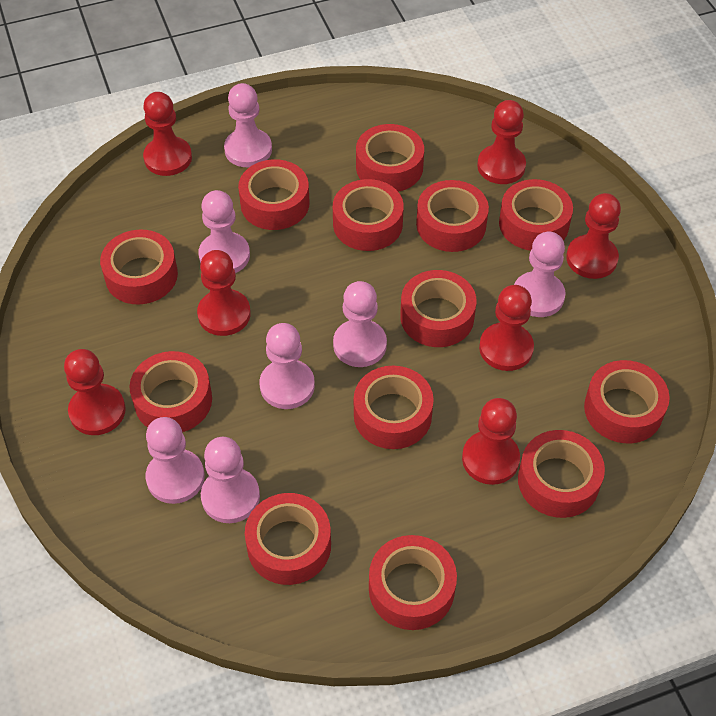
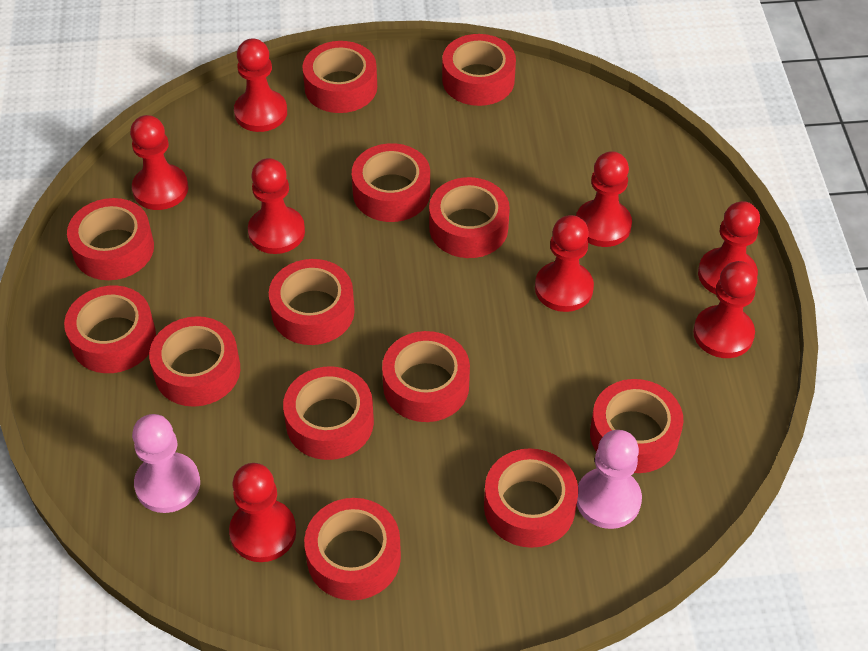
pink pawn: 7 -> 2
red pawn: 7 -> 8

